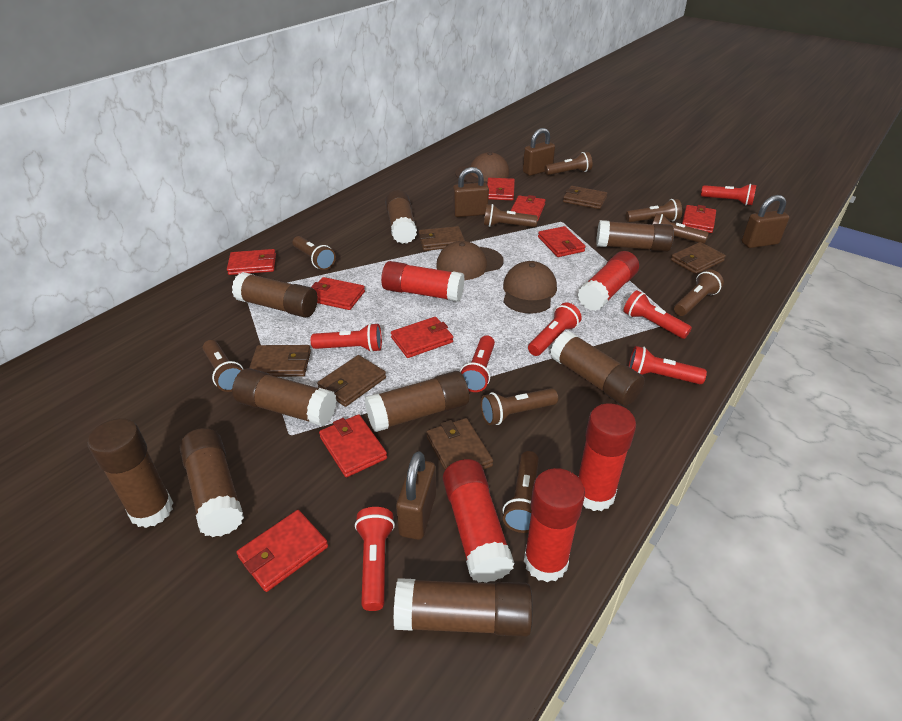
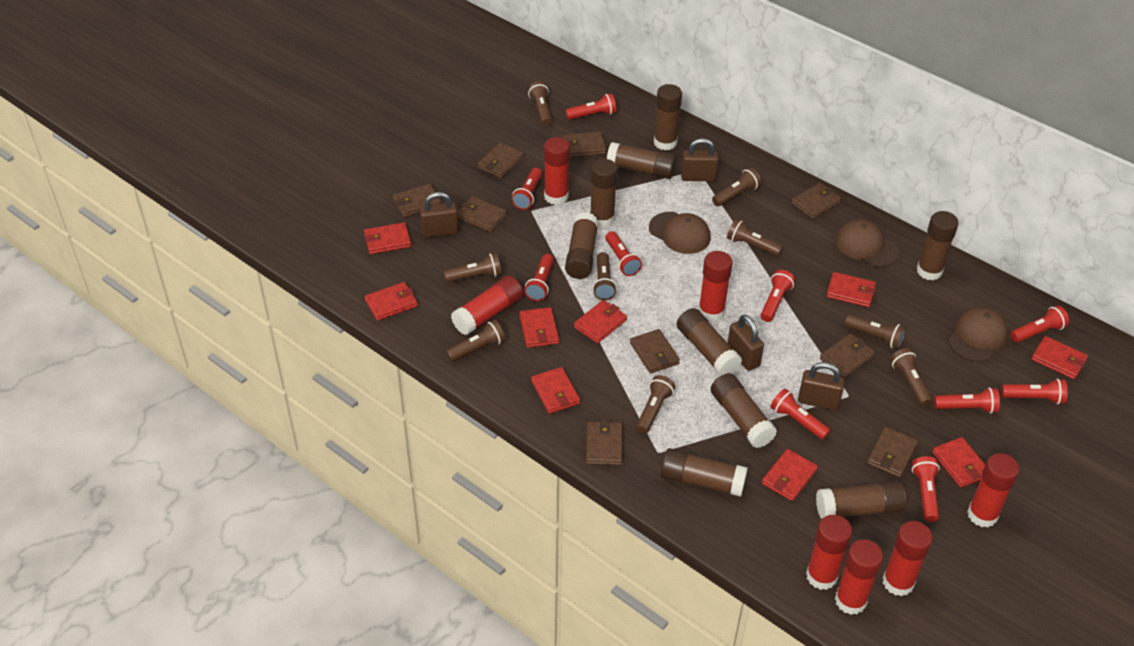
brown wallet: 6 -> 9
red flashlight: 7 -> 10
red glue stick: 5 -> 7

